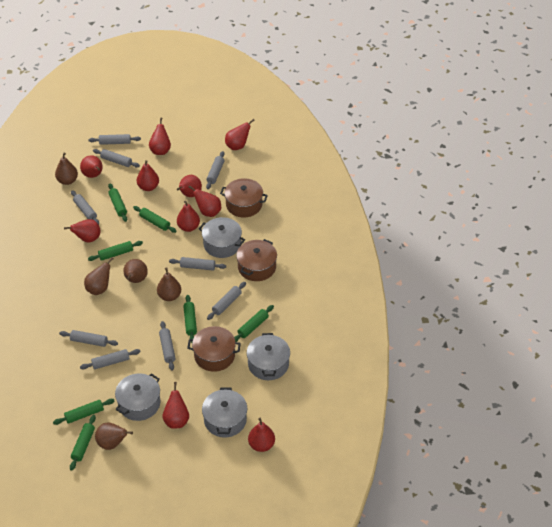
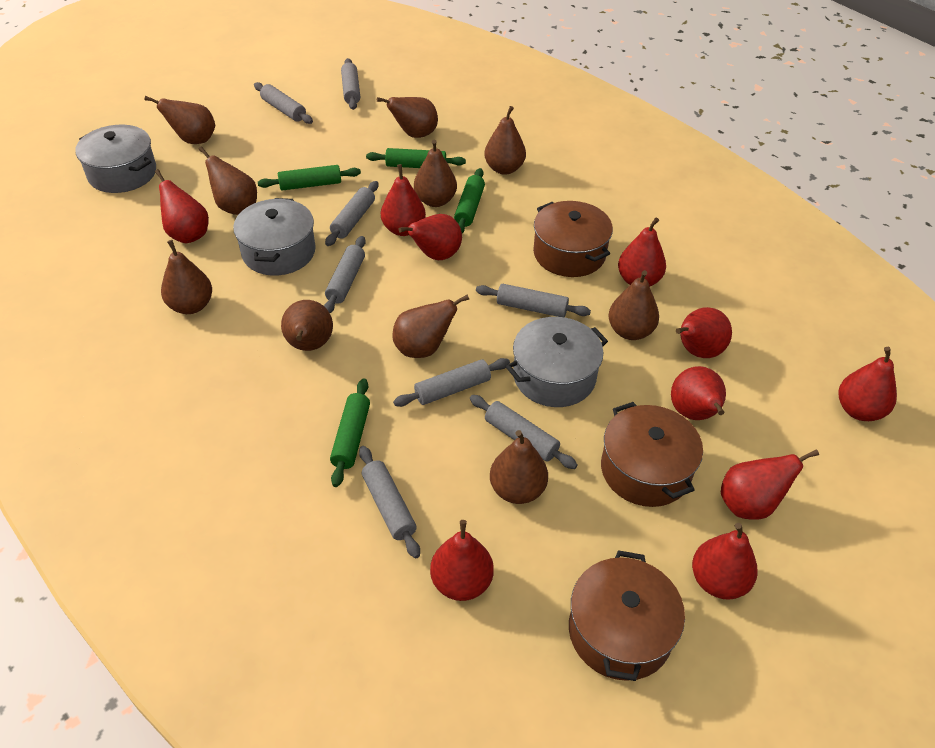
brown pear: 5 -> 10
green rolling pin: 7 -> 4
grey pot: 4 -> 3
grey rolling pin: 9 -> 8

